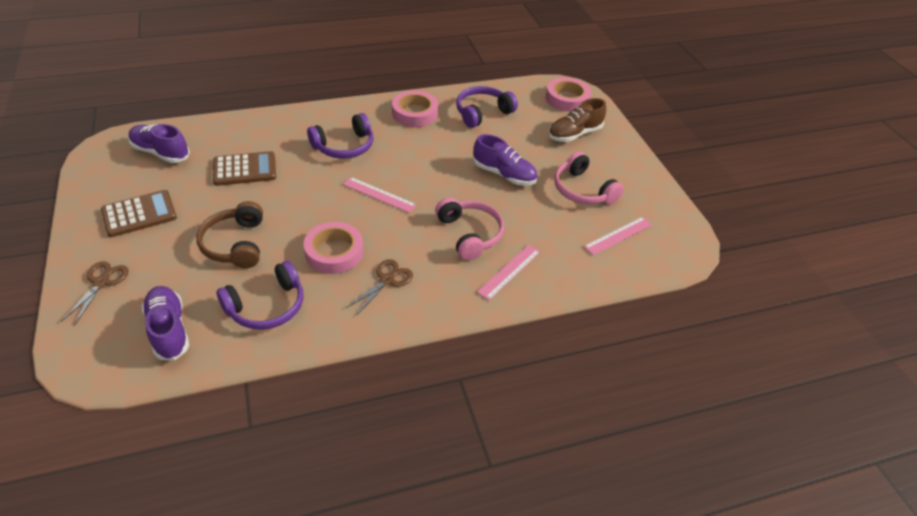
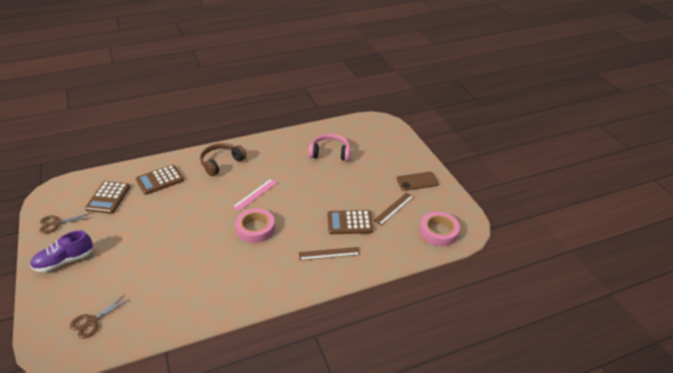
brown calculator: 2 -> 3
brown phone: 0 -> 1
brown ruler: 0 -> 2
brown shoe: 1 -> 0
pink headphones: 2 -> 1
pink ruler: 3 -> 1
pink tape: 3 -> 2
purple headphones: 3 -> 0
purple shoe: 3 -> 1

